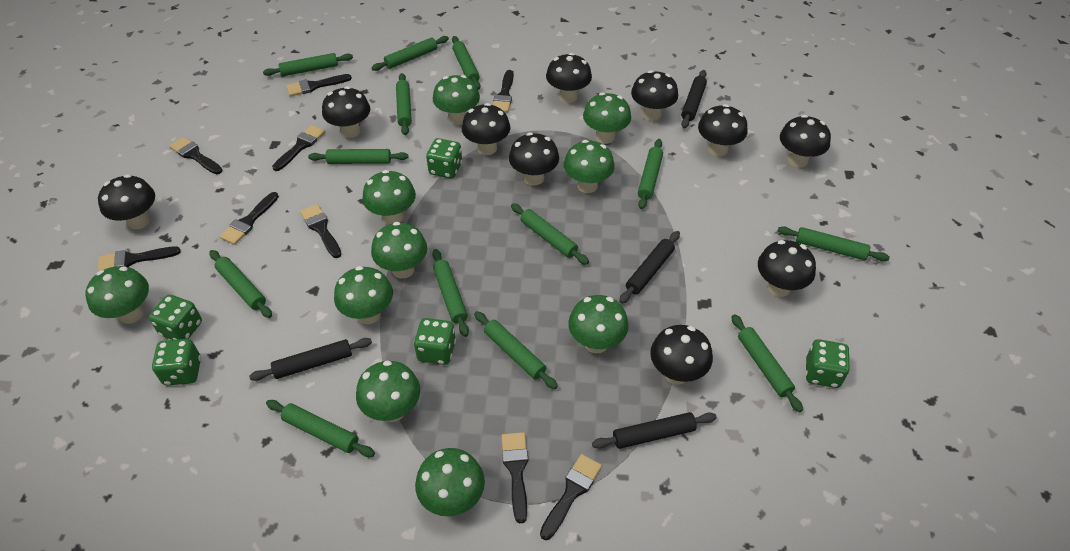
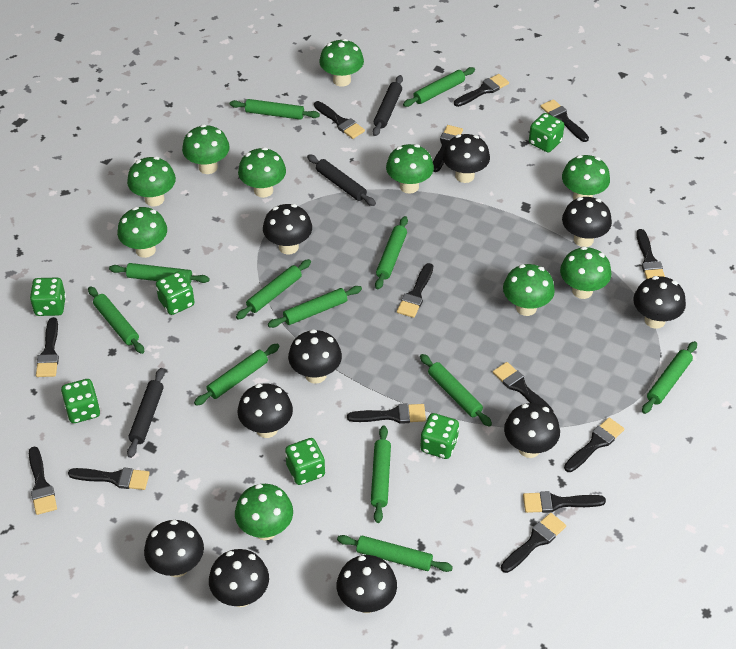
black brush: 9 -> 14
black rolling pin: 4 -> 3
green dice: 5 -> 6
green rolling pin: 13 -> 12

